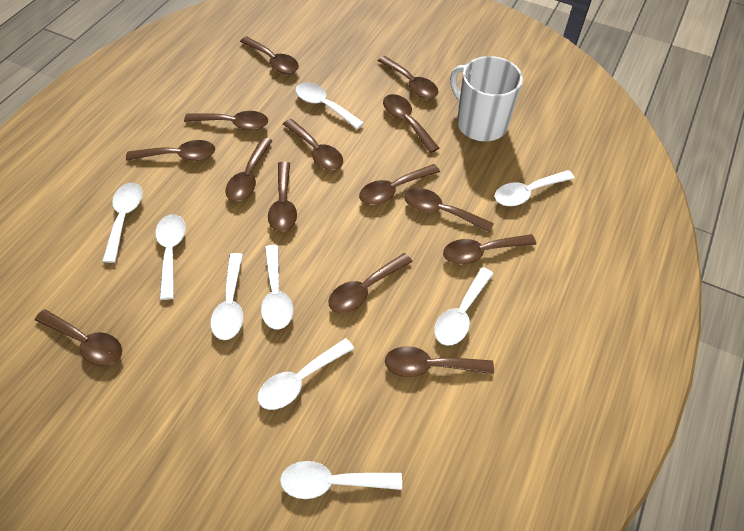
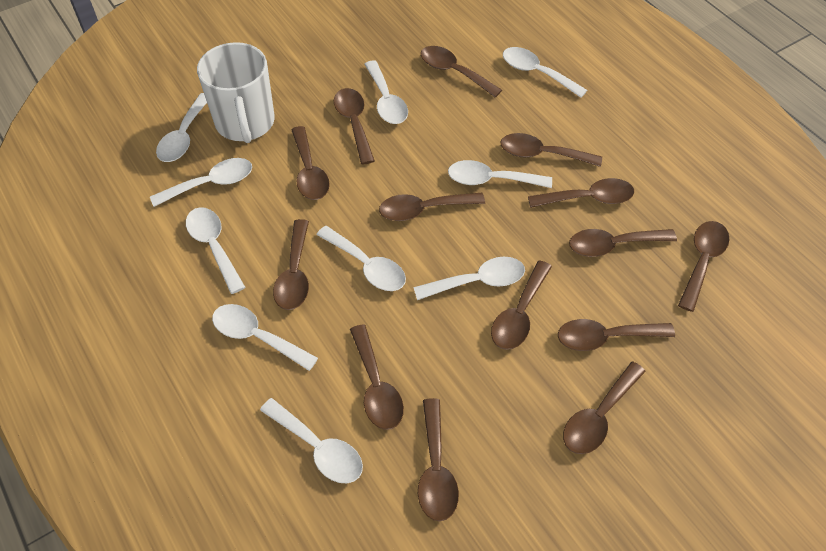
white spoon: 9 -> 10

